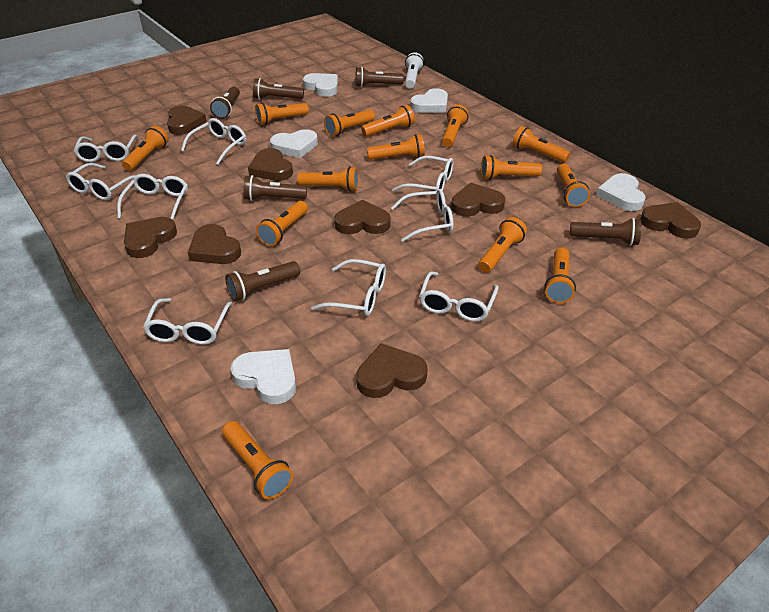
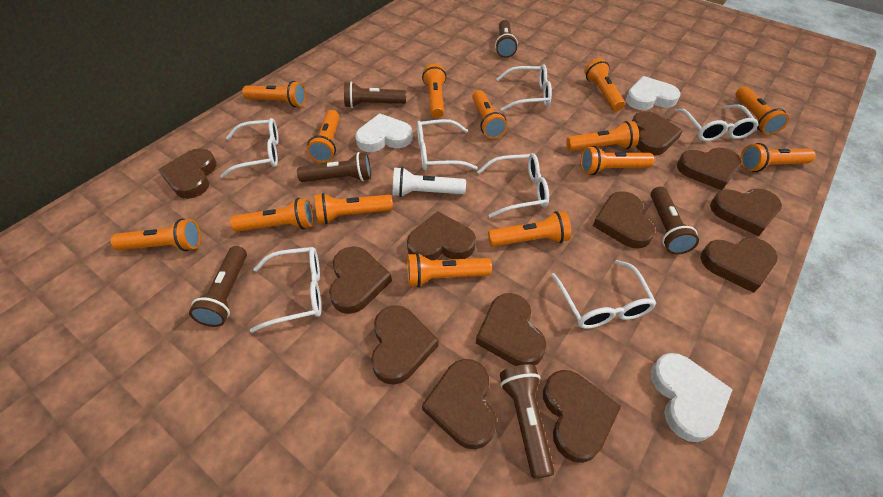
brown heart: 8 -> 12
white glasses: 9 -> 7
white heart: 5 -> 3

